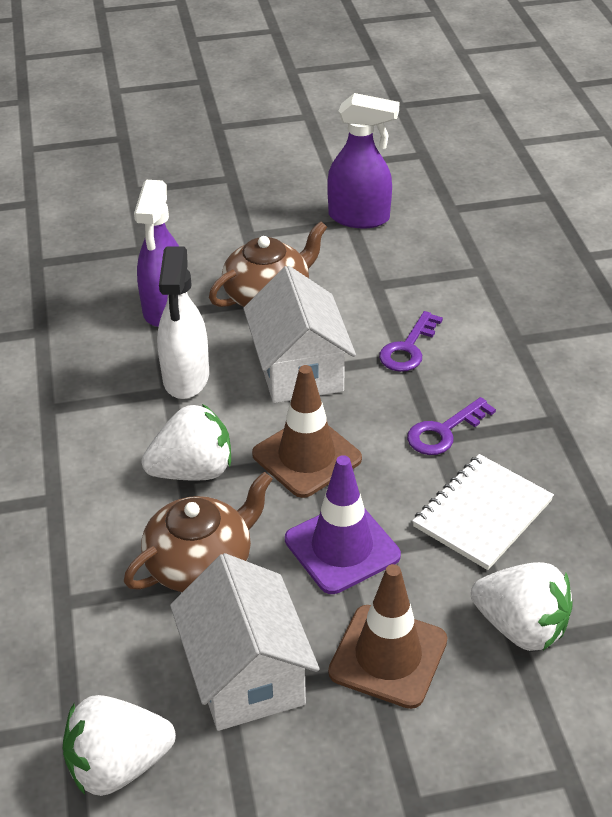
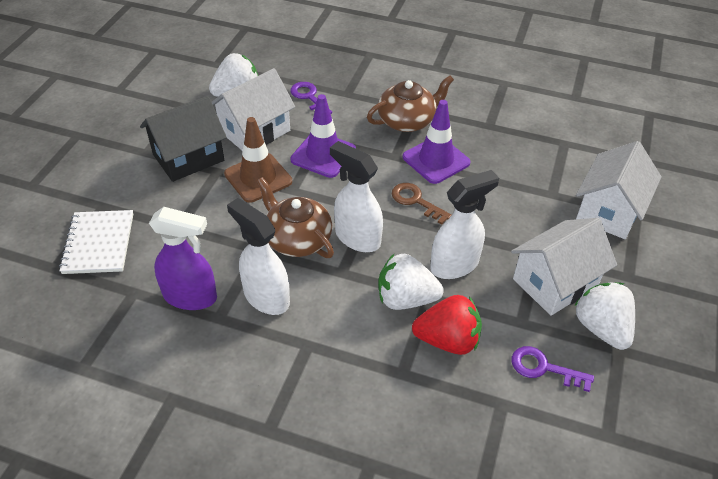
black house: 0 -> 1
brown key: 0 -> 1
brown traffic cone: 2 -> 1
purple spray bottle: 2 -> 1
purple traffic cone: 1 -> 2
red strawberry: 0 -> 1
white house: 2 -> 3
white spray bottle: 1 -> 3

